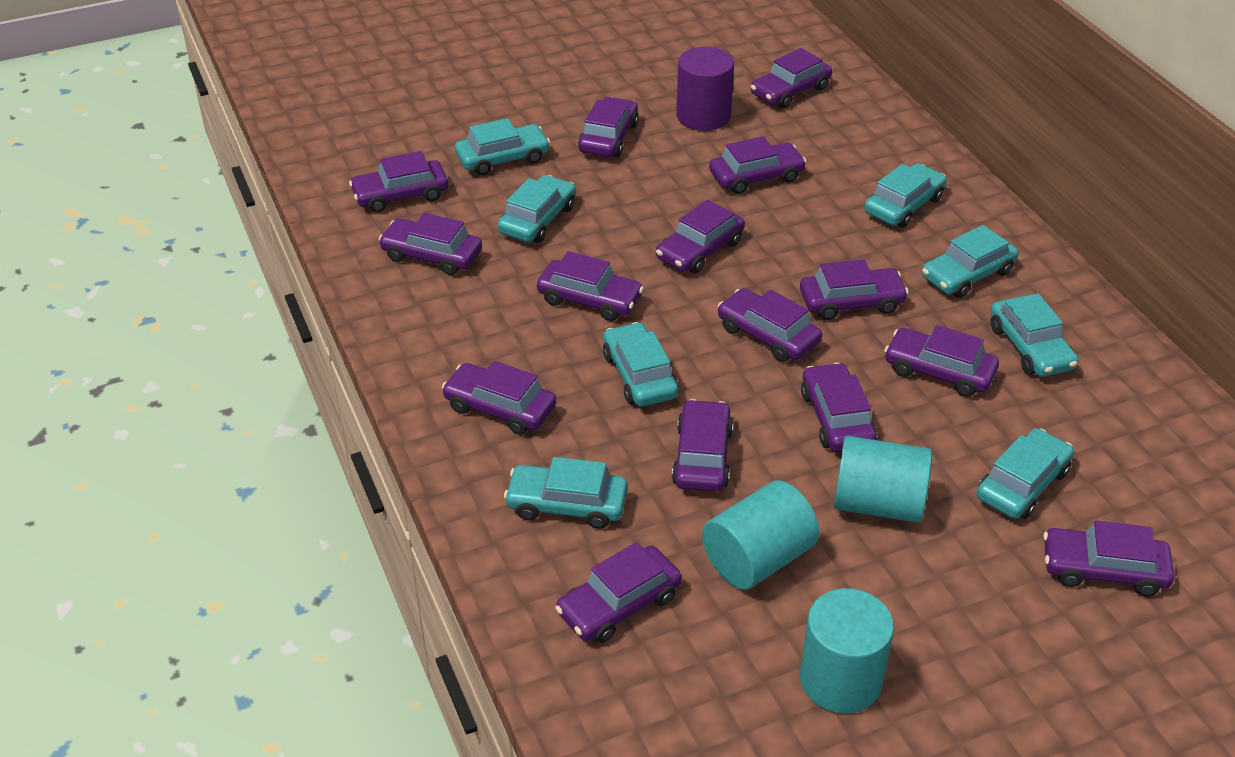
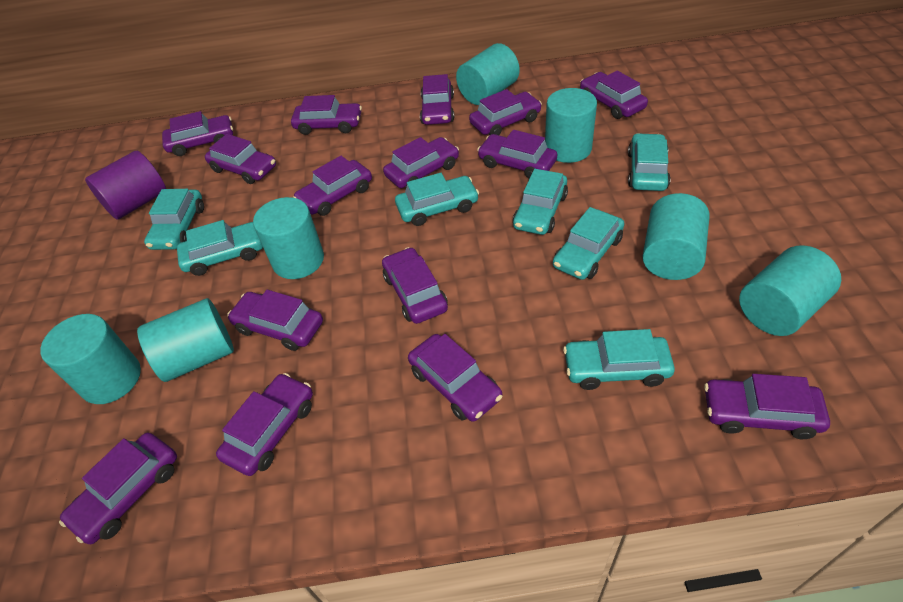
turquoise car: 8 -> 7
turquoise cylinder: 3 -> 7

